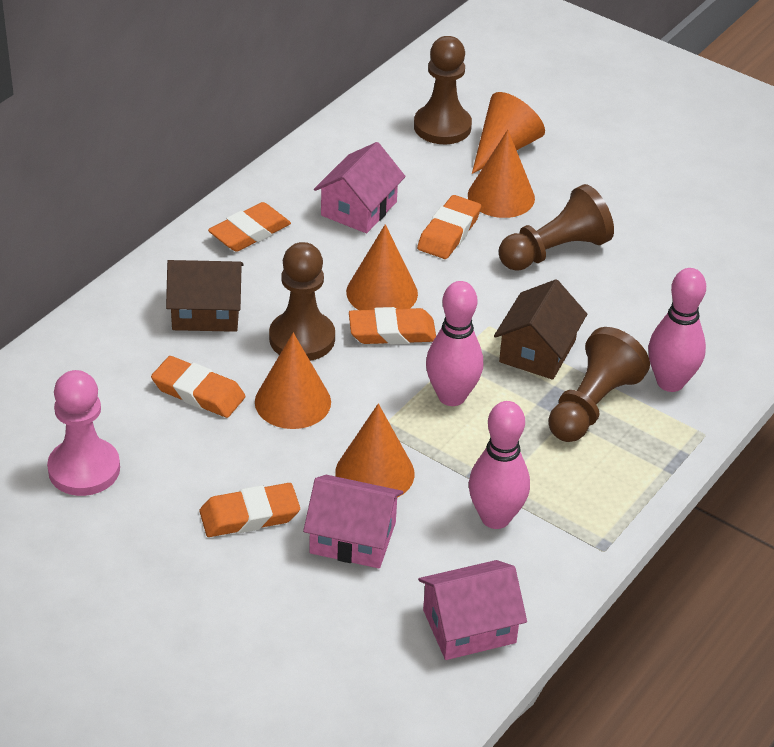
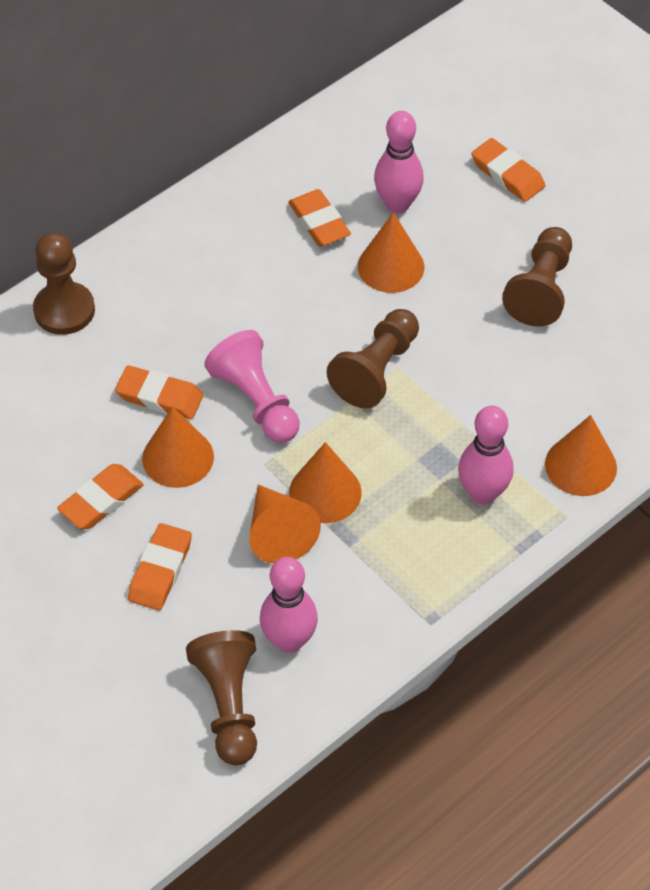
brown house: 2 -> 0
pink house: 3 -> 0

